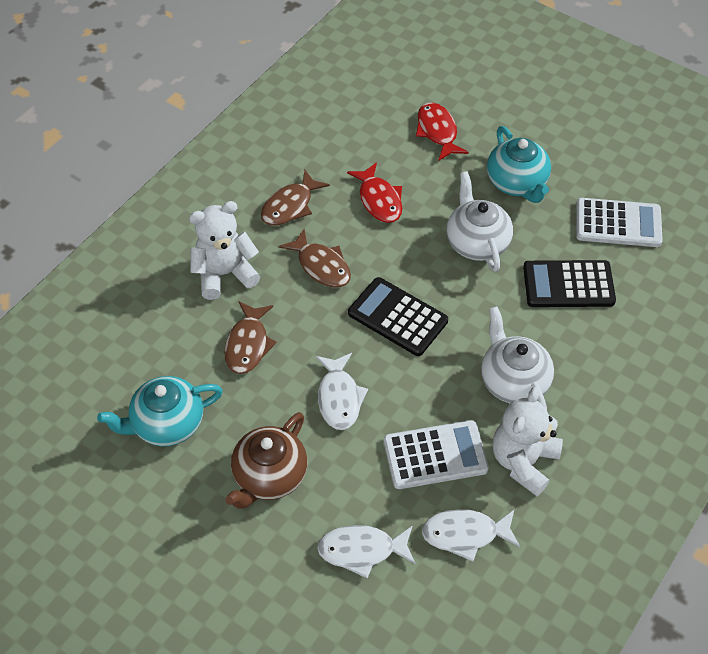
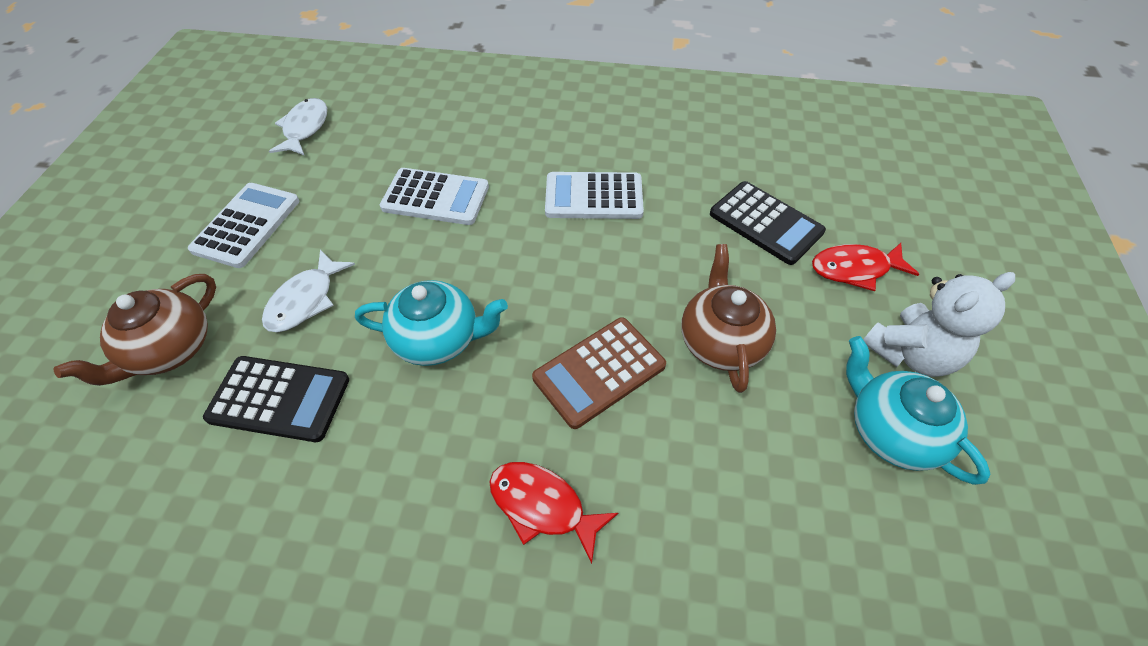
brown calculator: 0 -> 1
brown fish: 3 -> 0
brown teapot: 1 -> 2
white calculator: 2 -> 3
white fish: 3 -> 2
white teapot: 2 -> 0
white teddy bear: 2 -> 1

